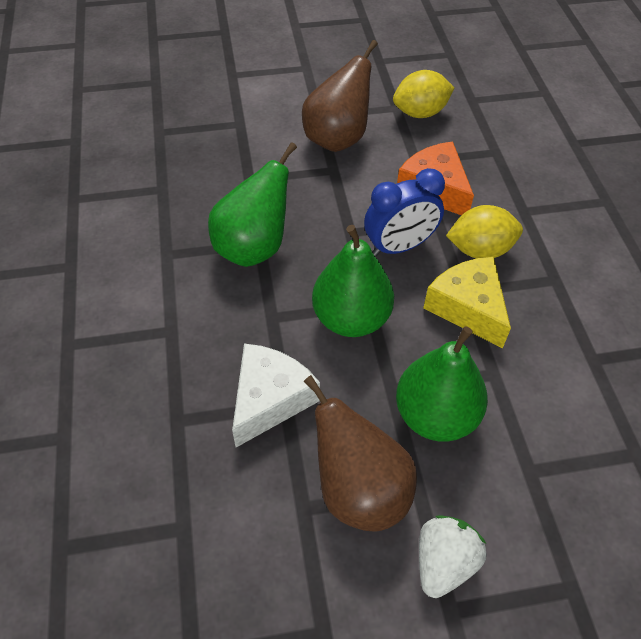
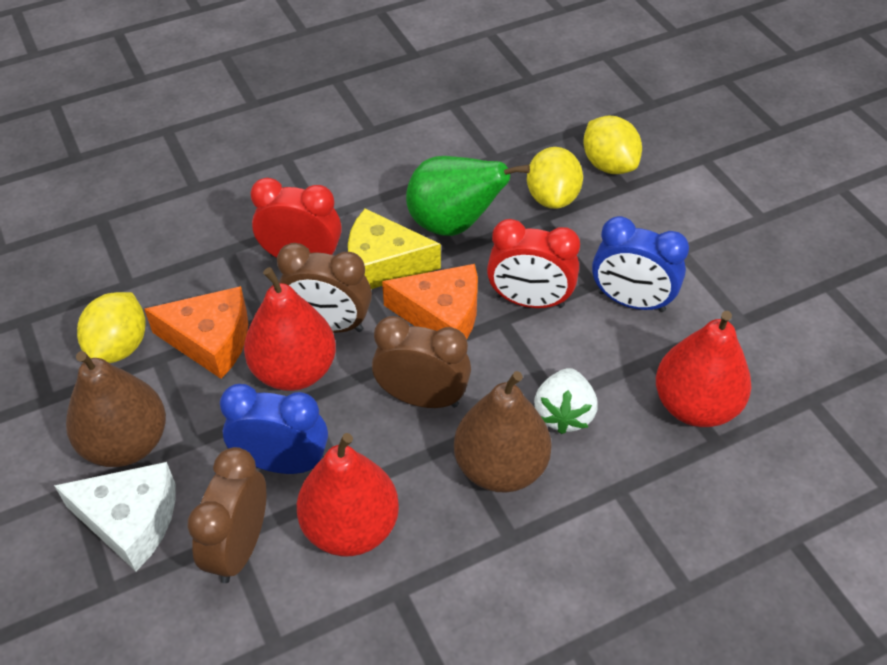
blue clock: 1 -> 2
brown clock: 0 -> 3
green pear: 3 -> 1
orange cheese: 1 -> 2
red clock: 0 -> 2
red pear: 0 -> 3
yellow lemon: 2 -> 3

